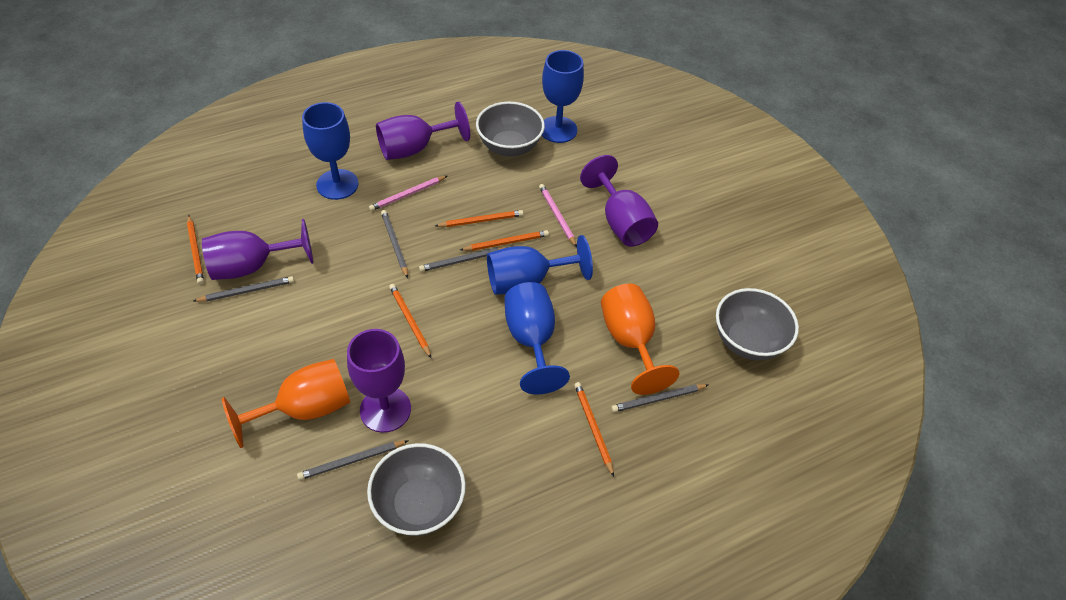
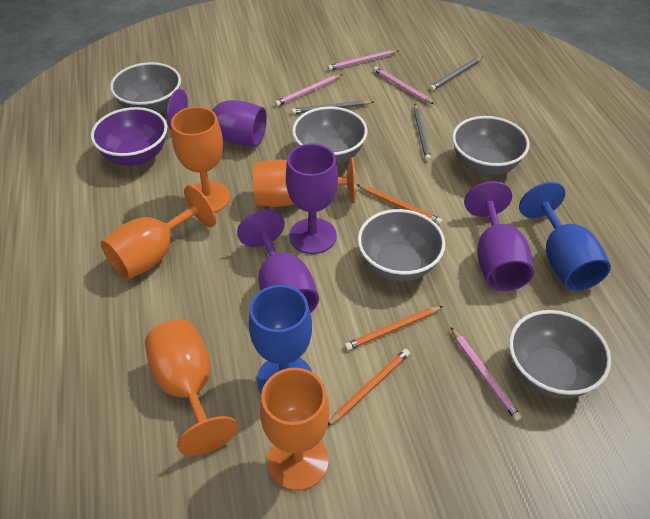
blue goblet: 4 -> 2
grey bowl: 3 -> 5
grey pencil: 5 -> 3
orange goblet: 2 -> 5
orange pencil: 5 -> 3
pink pencil: 2 -> 4
purple bowl: 0 -> 1

